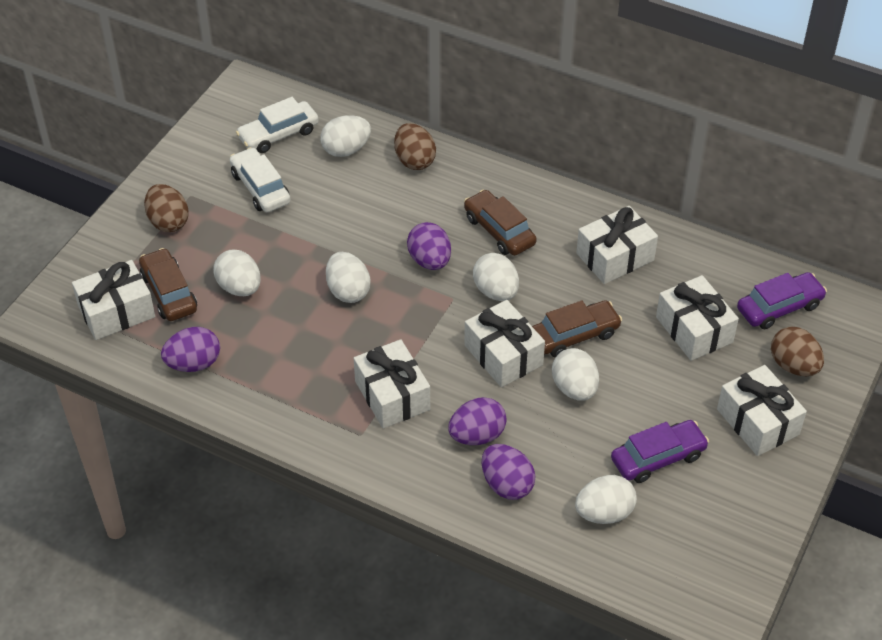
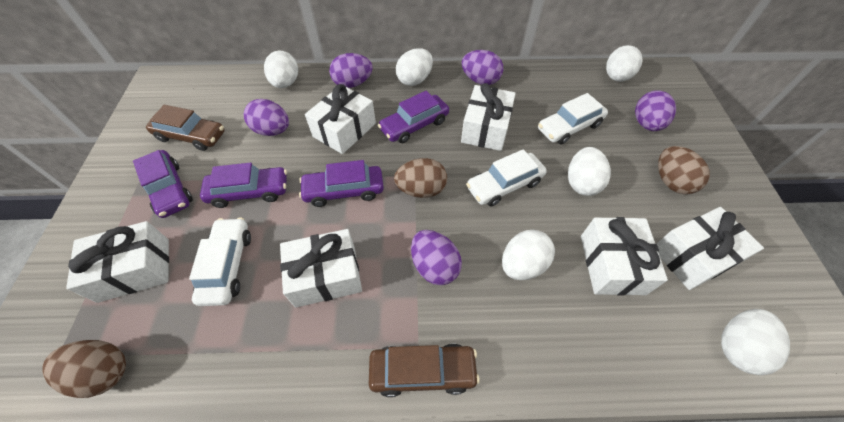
brown car: 3 -> 2
purple car: 2 -> 4
purple egg: 4 -> 5
white car: 2 -> 3

